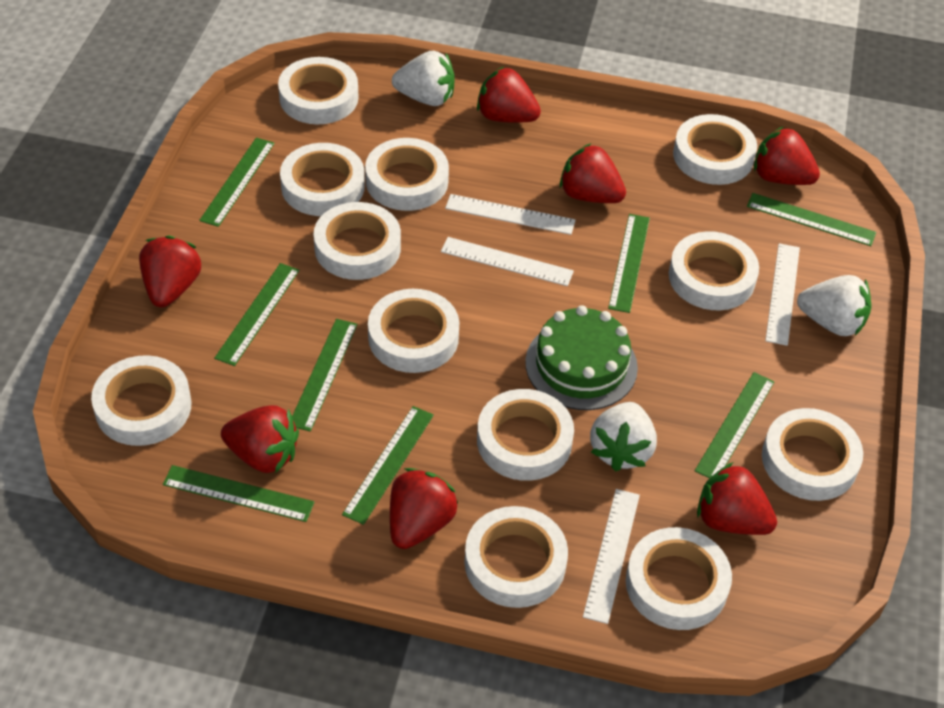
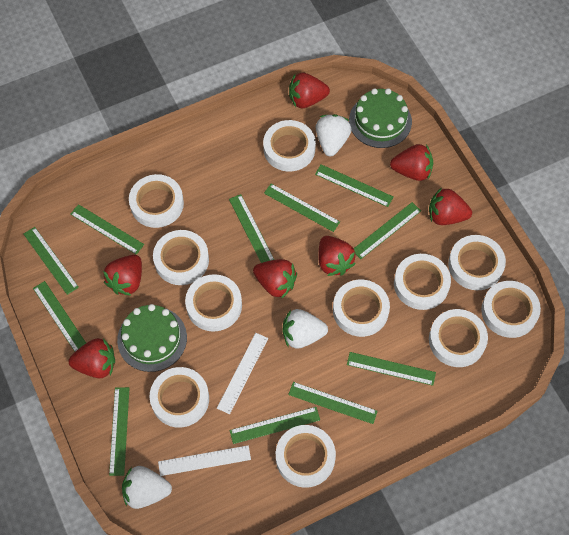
green cake: 1 -> 2
green ruler: 8 -> 11
white ruler: 4 -> 2
white tape: 12 -> 11

